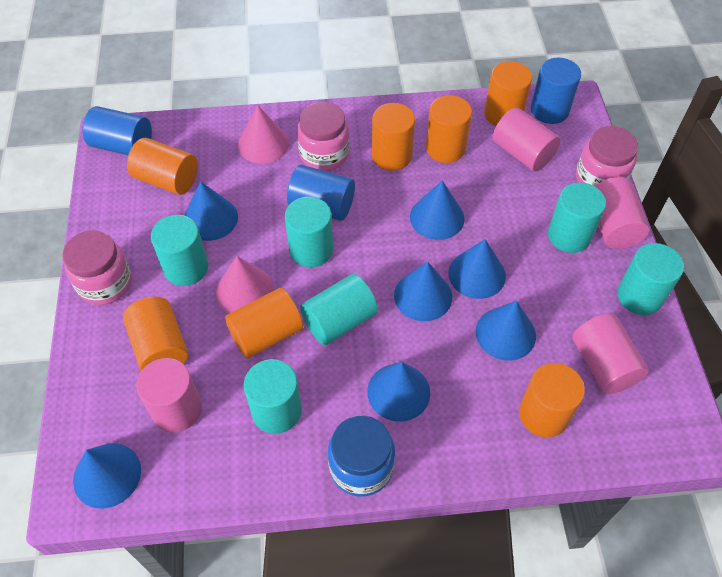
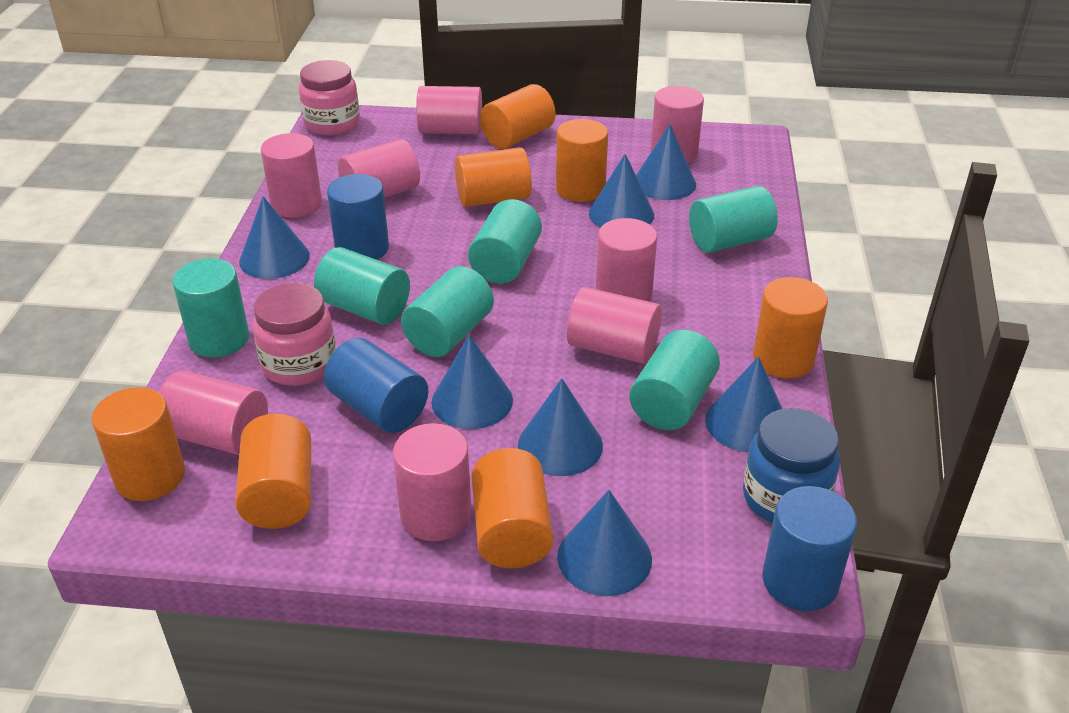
pink cone: 2 -> 0
pink cylinder: 4 -> 8
pink jar: 3 -> 2

